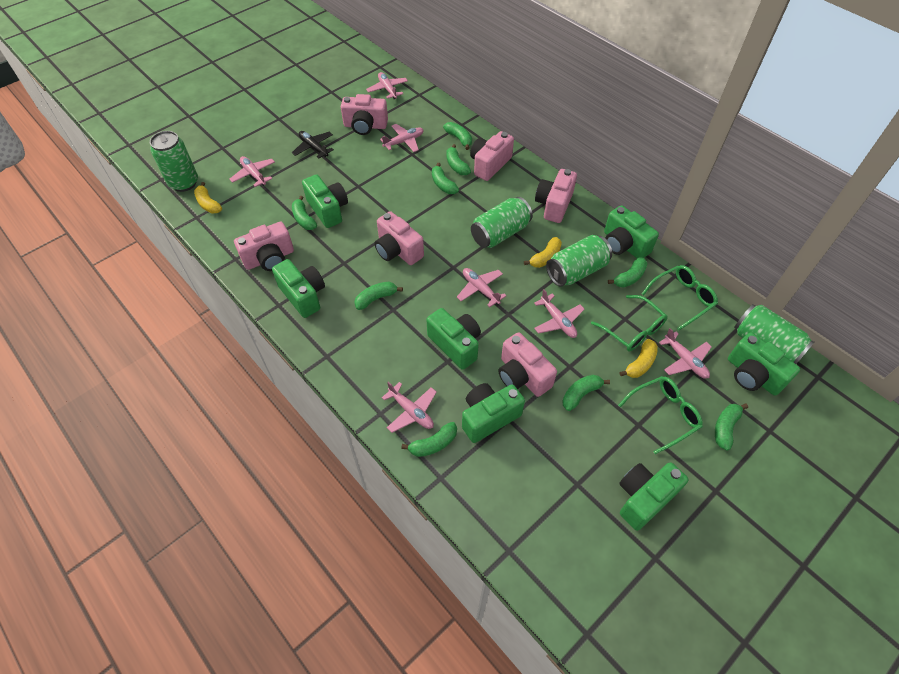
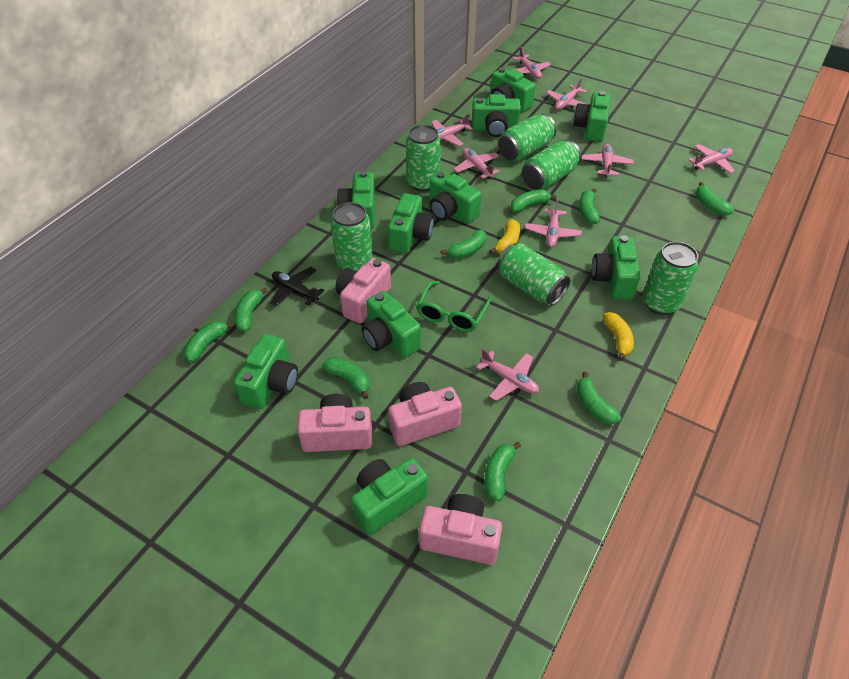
green camera: 7 -> 10
green can: 4 -> 6
green glasses: 3 -> 1
pink camera: 6 -> 4
pink plane: 7 -> 8
yellow banana: 3 -> 2

